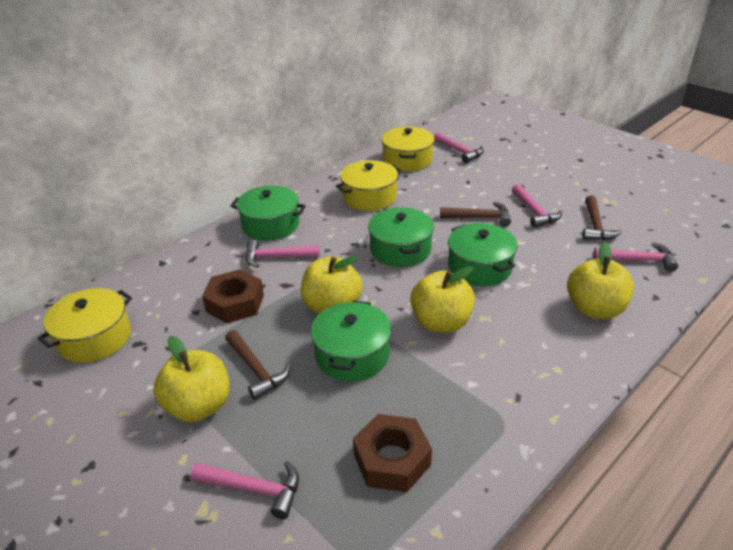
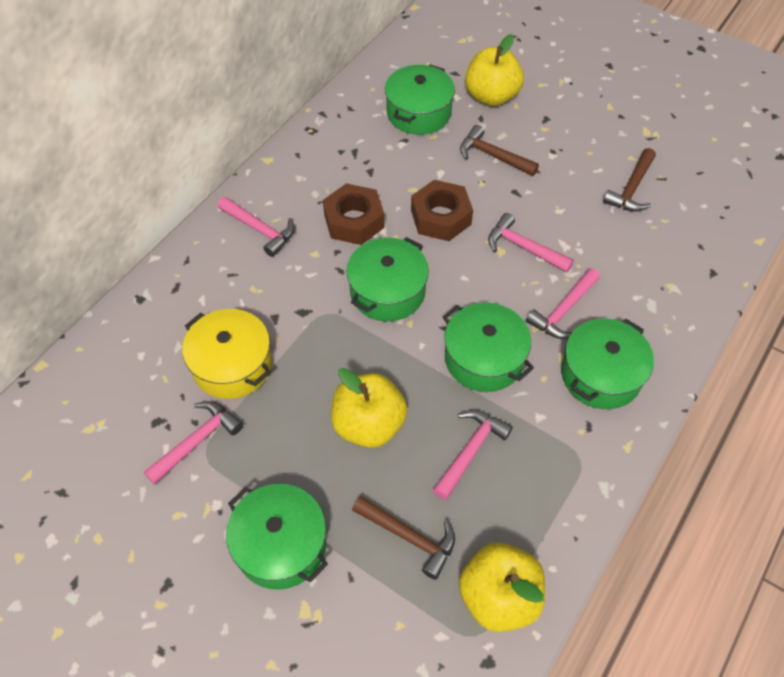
green pot: 4 -> 5
yellow apple: 4 -> 3
yellow pot: 3 -> 1

